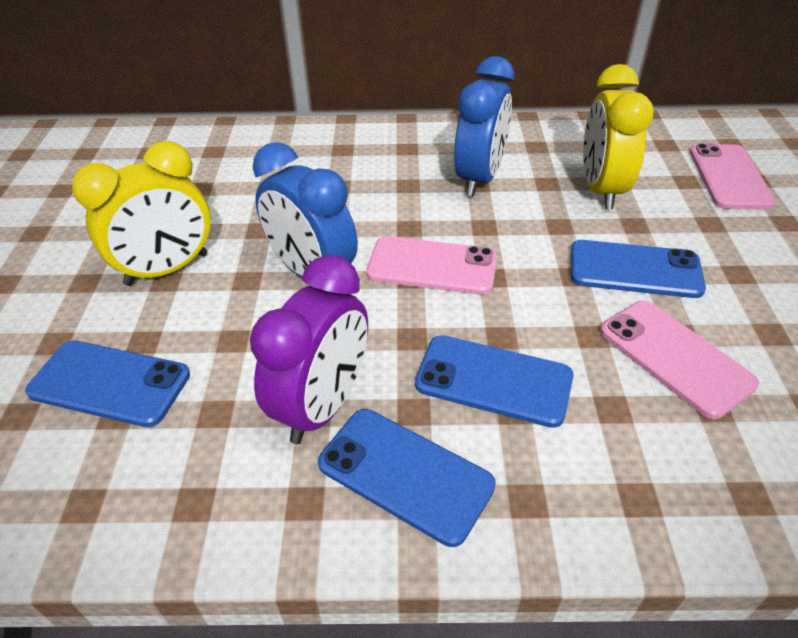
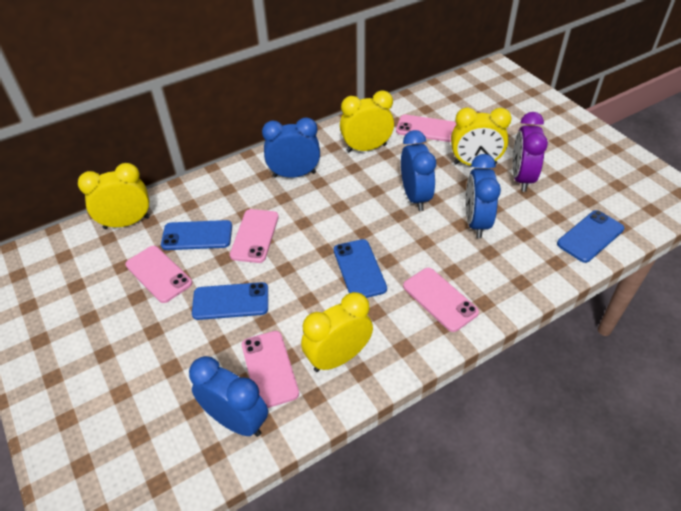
blue clock: 2 -> 4
pink phone: 3 -> 5
yellow clock: 2 -> 4

